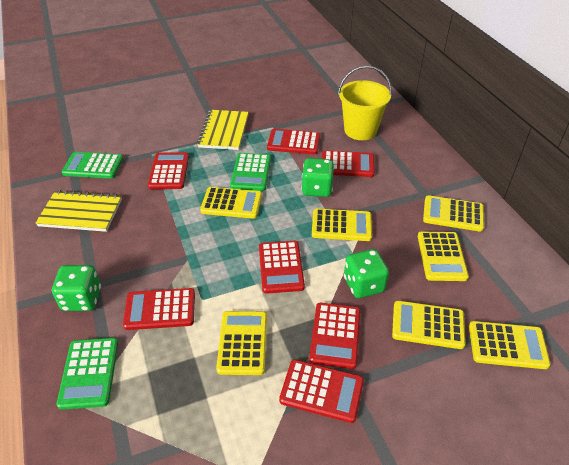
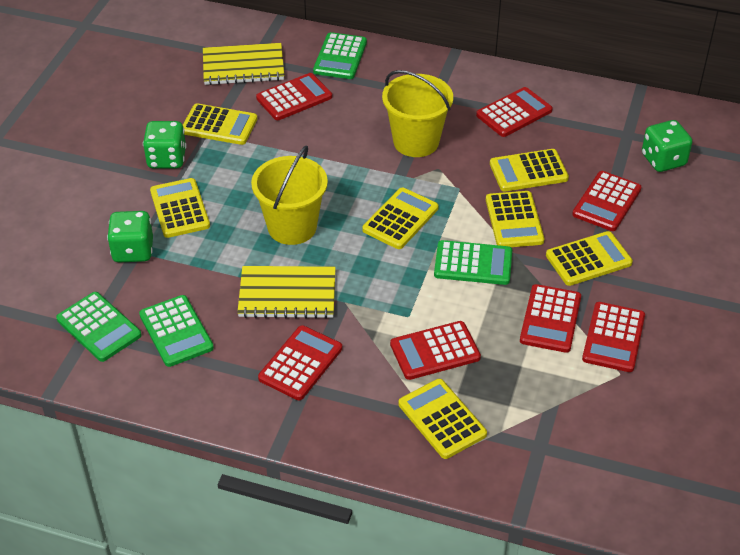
green calculator: 3 -> 4
yellow bucket: 1 -> 2

